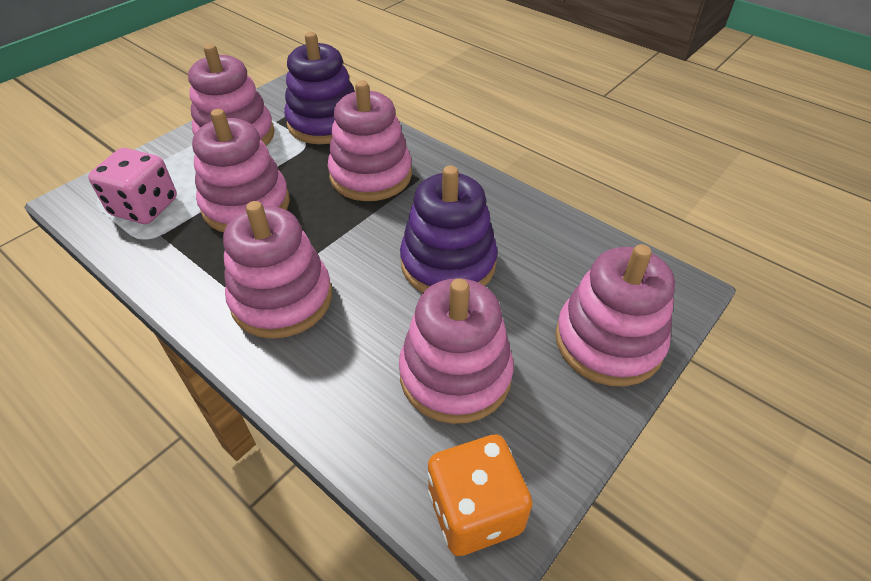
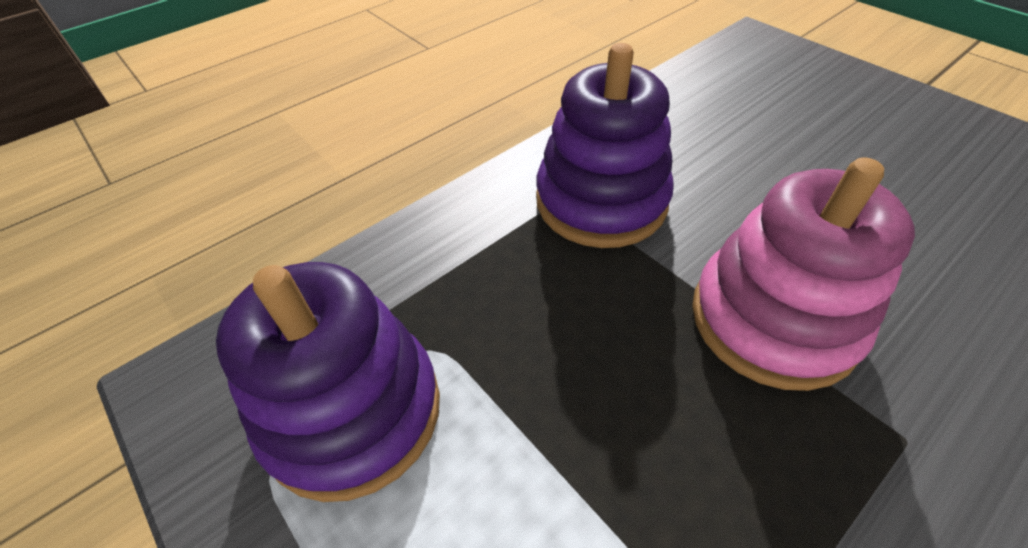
orange dice: 1 -> 0
pink dice: 1 -> 0
pink stacking toy: 6 -> 1

